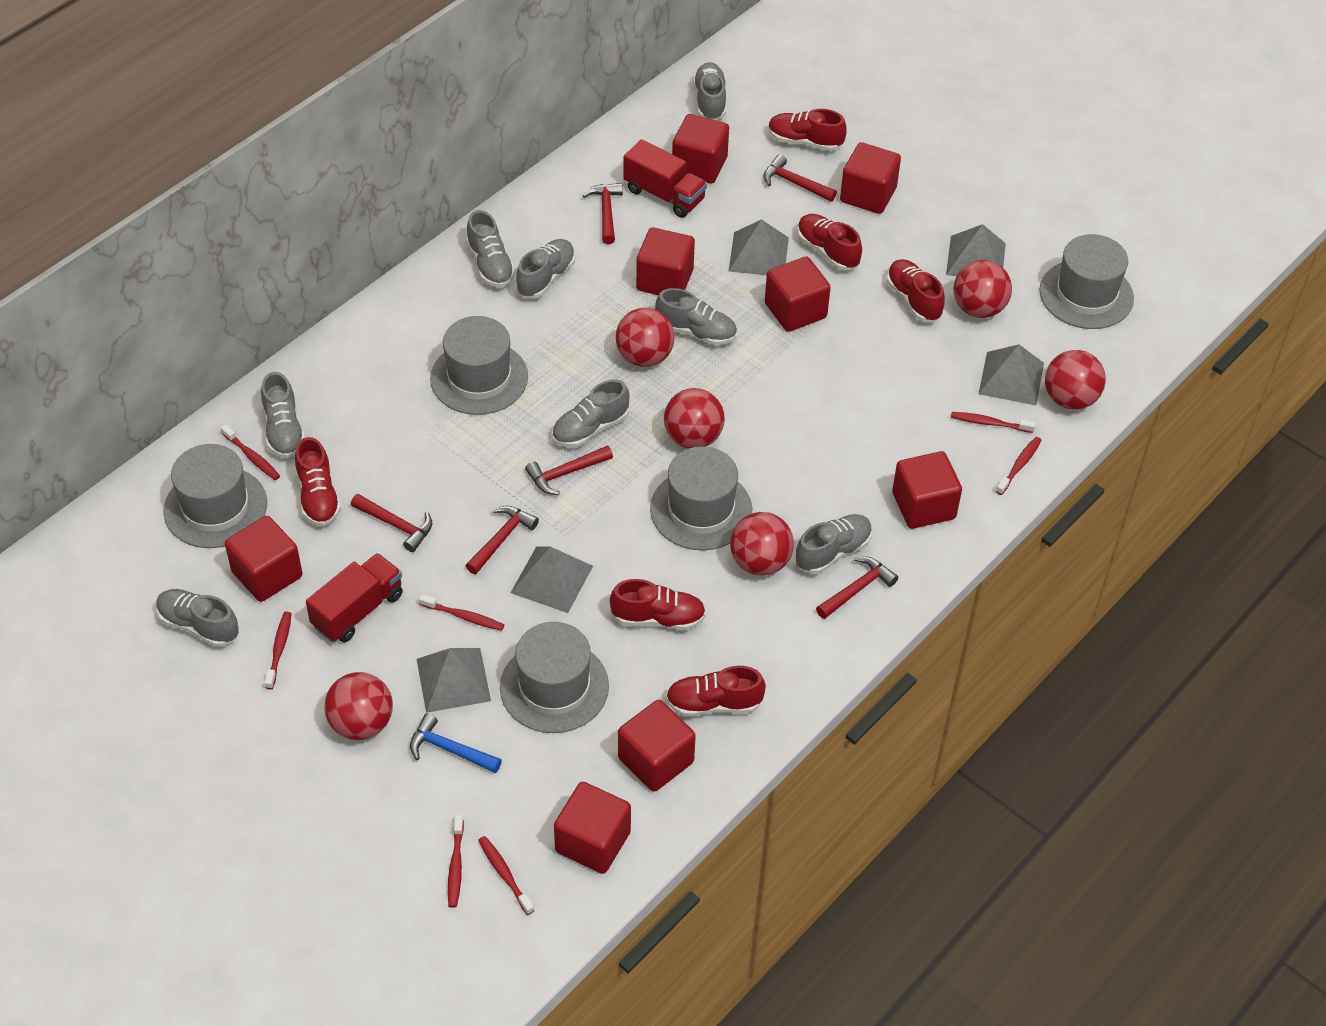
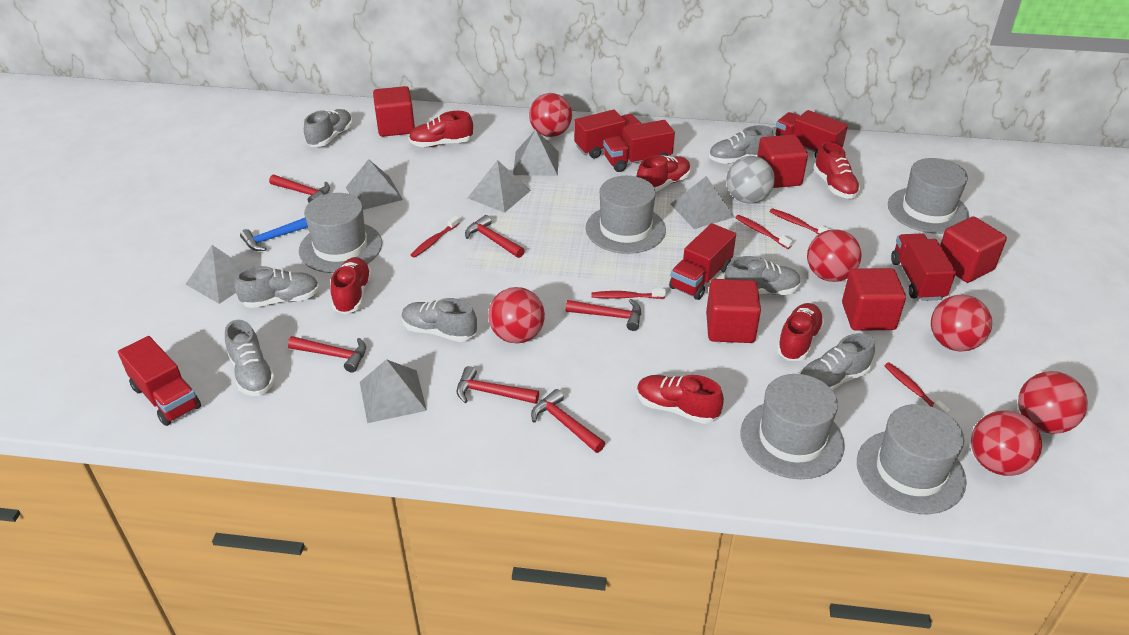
grey ball: 0 -> 1
grey pyramid: 5 -> 6
grey shoe: 8 -> 7
red cube: 8 -> 5
red toothbrush: 7 -> 5
red truck: 2 -> 6

